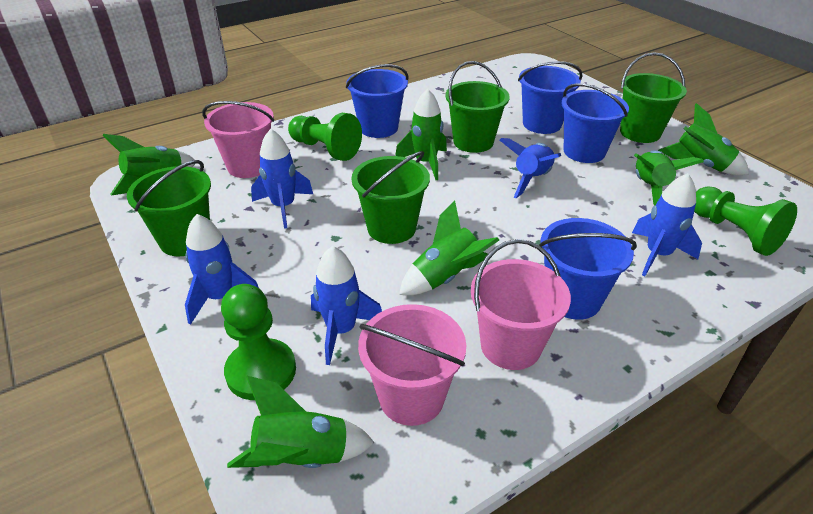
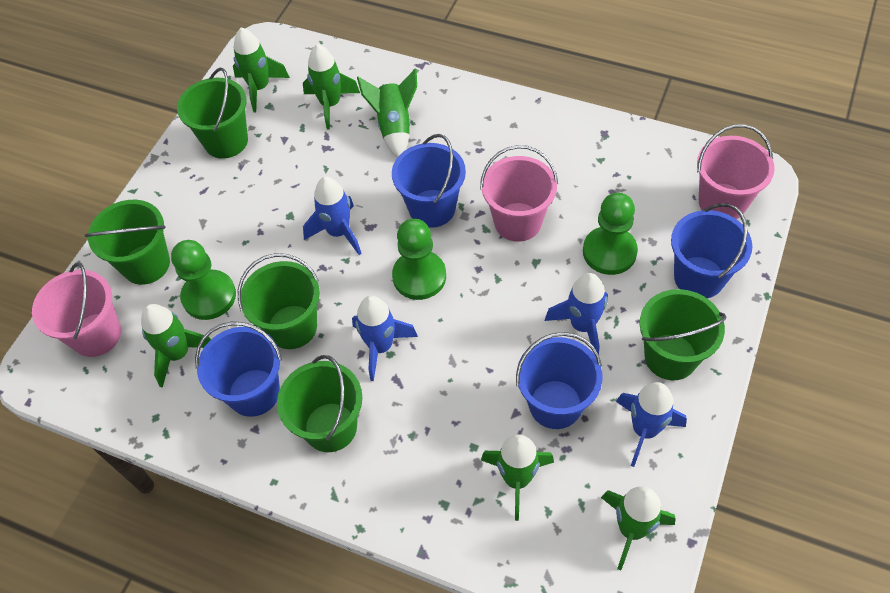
blue rocket: 5 -> 4
green bucket: 4 -> 5

